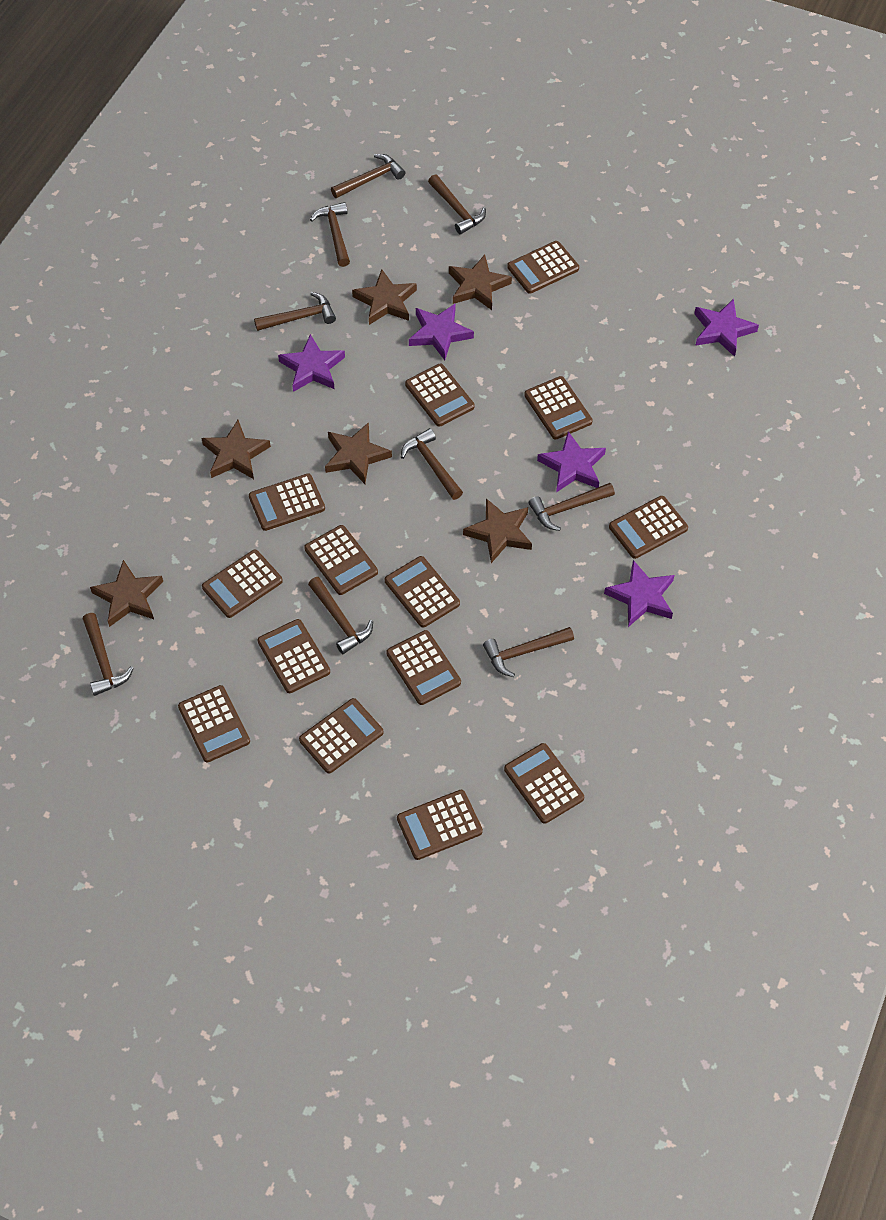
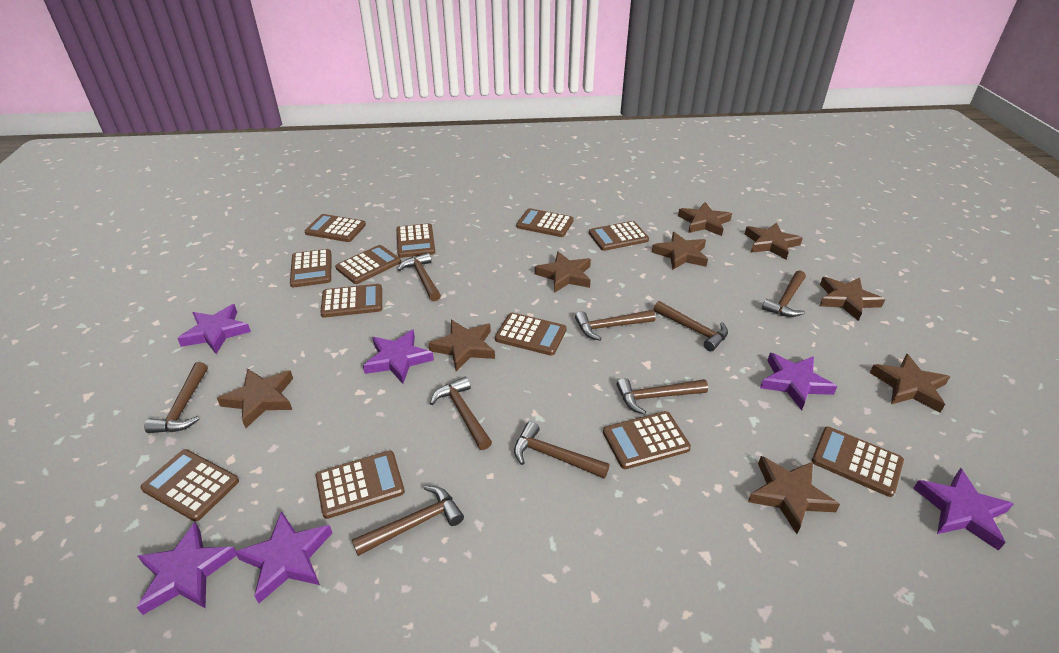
brown calculator: 14 -> 12
brown star: 6 -> 9
purple star: 5 -> 6

